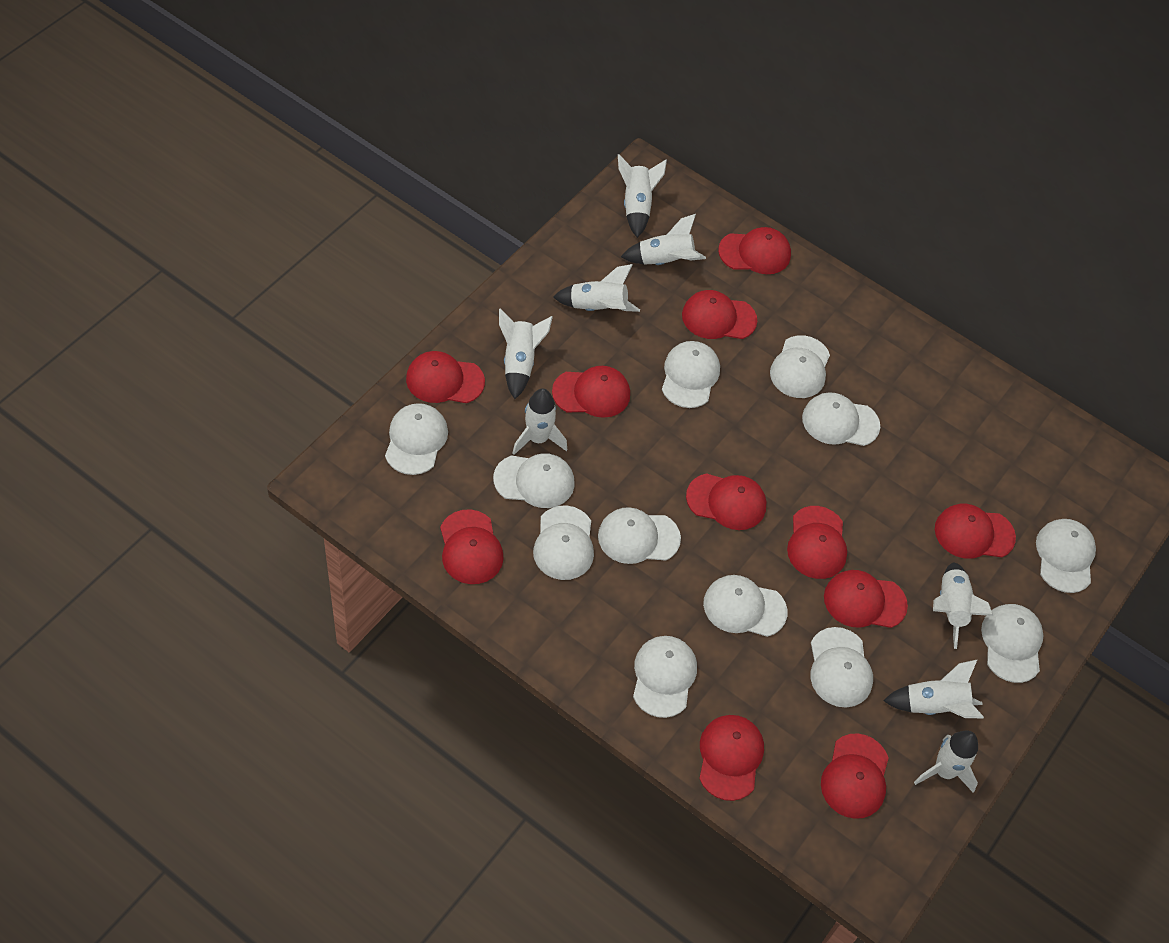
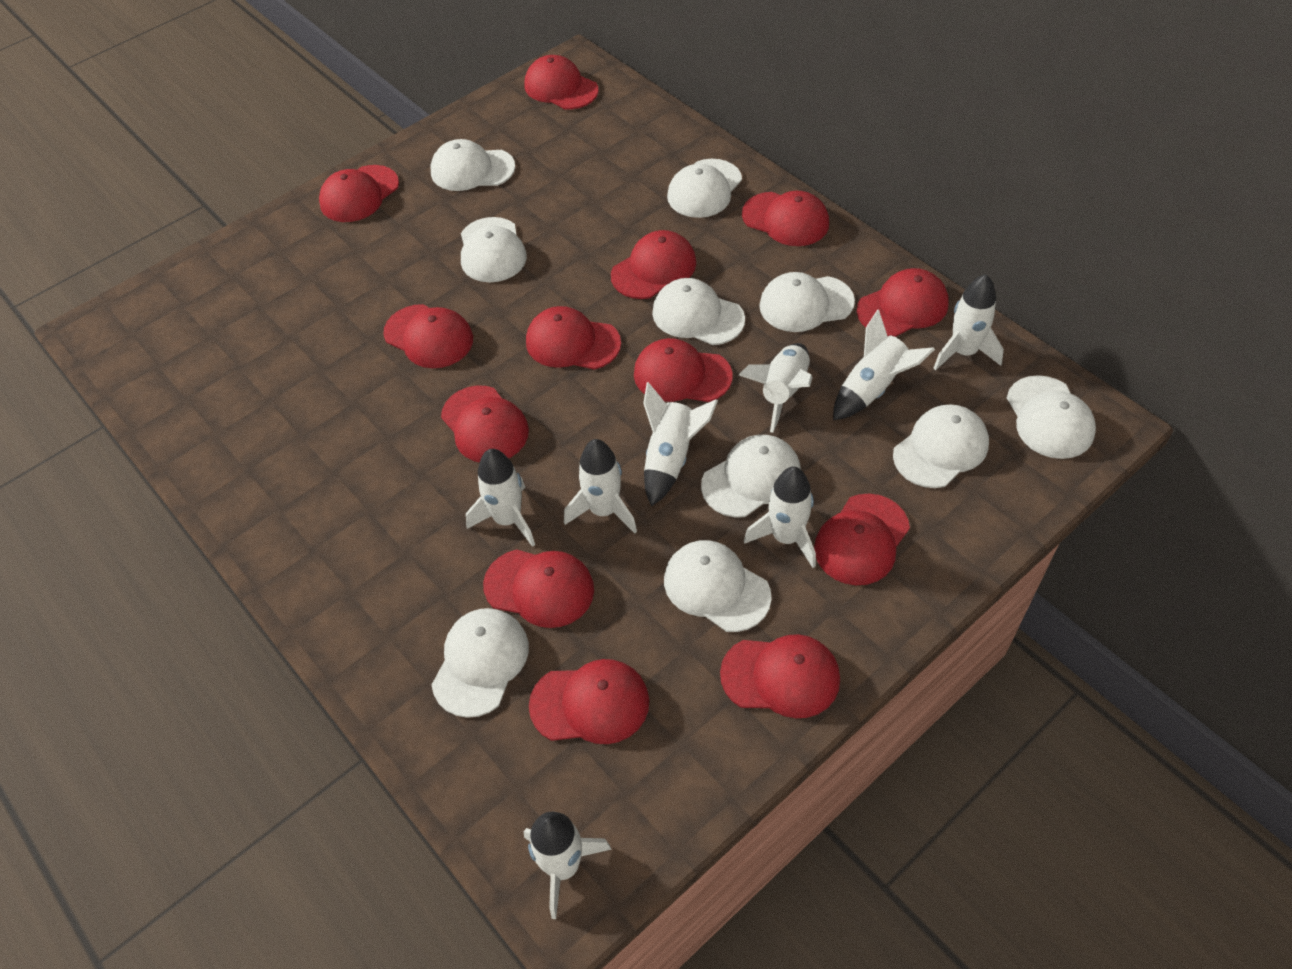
red cap: 11 -> 13
white cap: 12 -> 10

